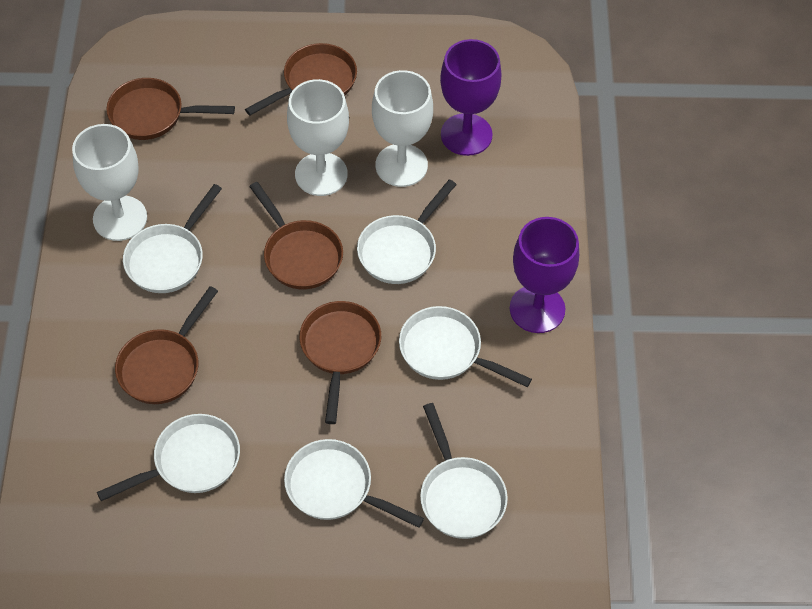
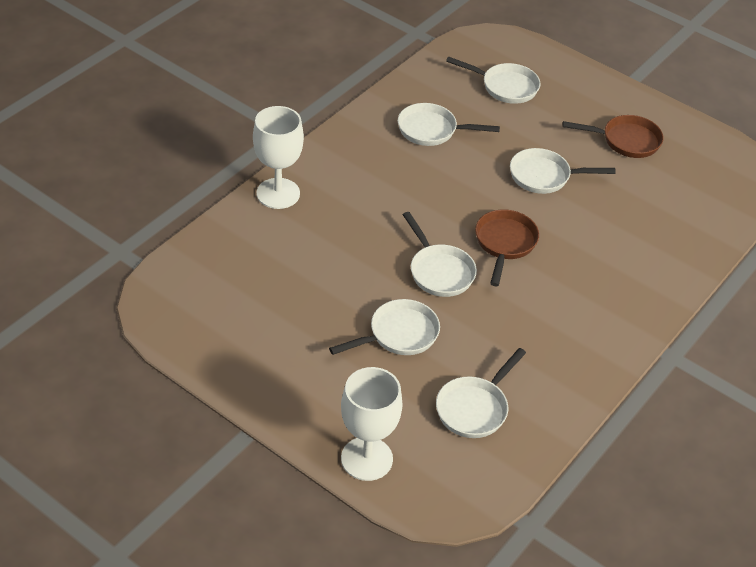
brown pan: 5 -> 2
purple goblet: 2 -> 0
white goblet: 3 -> 2

